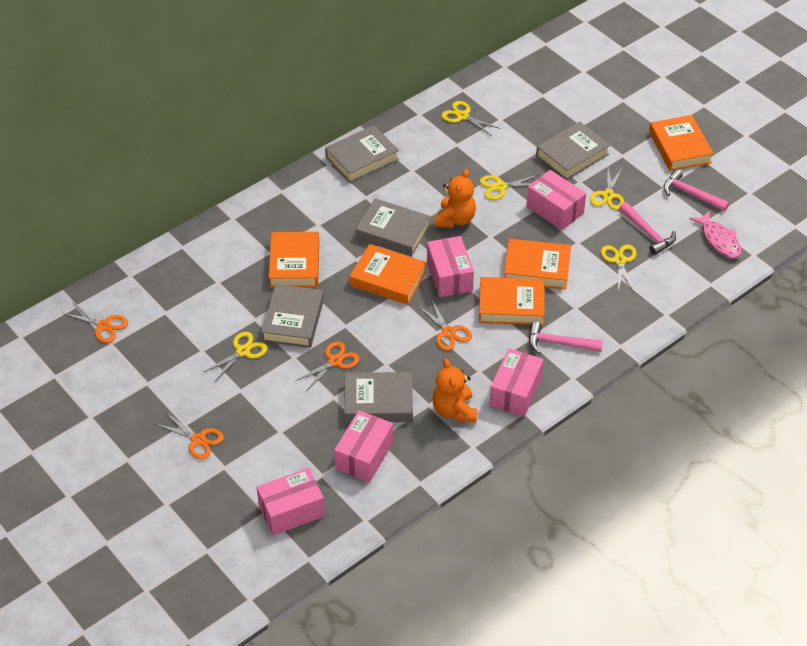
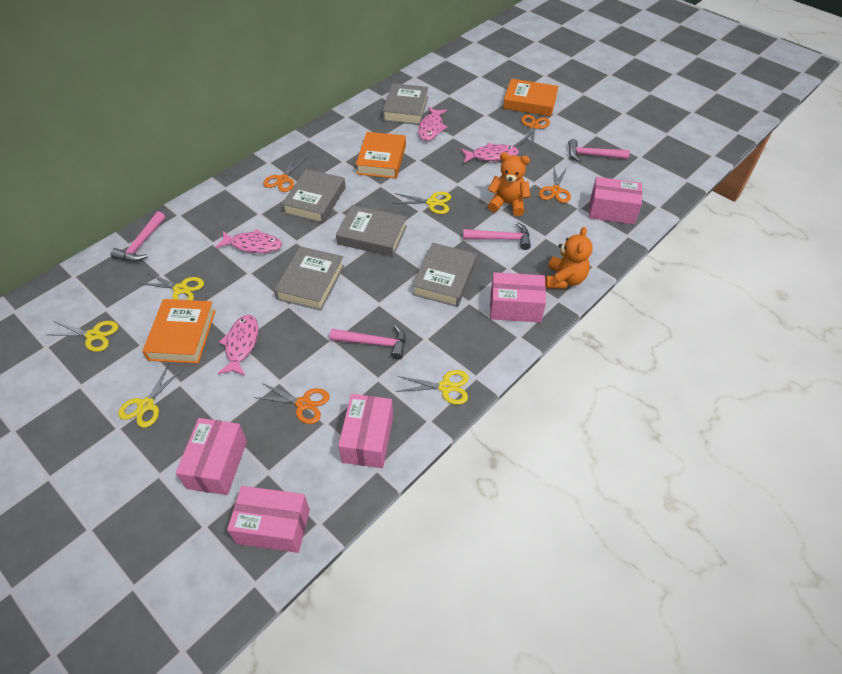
orange book: 5 -> 3
pink fish: 1 -> 4
pink hammer: 3 -> 4

